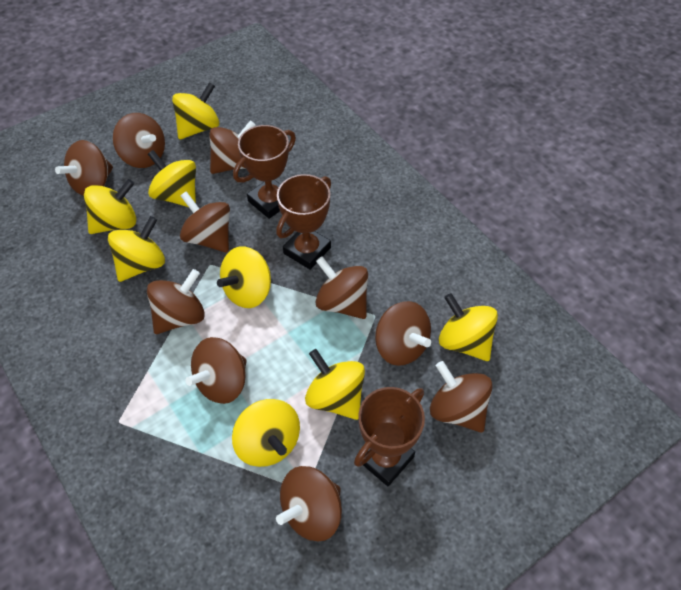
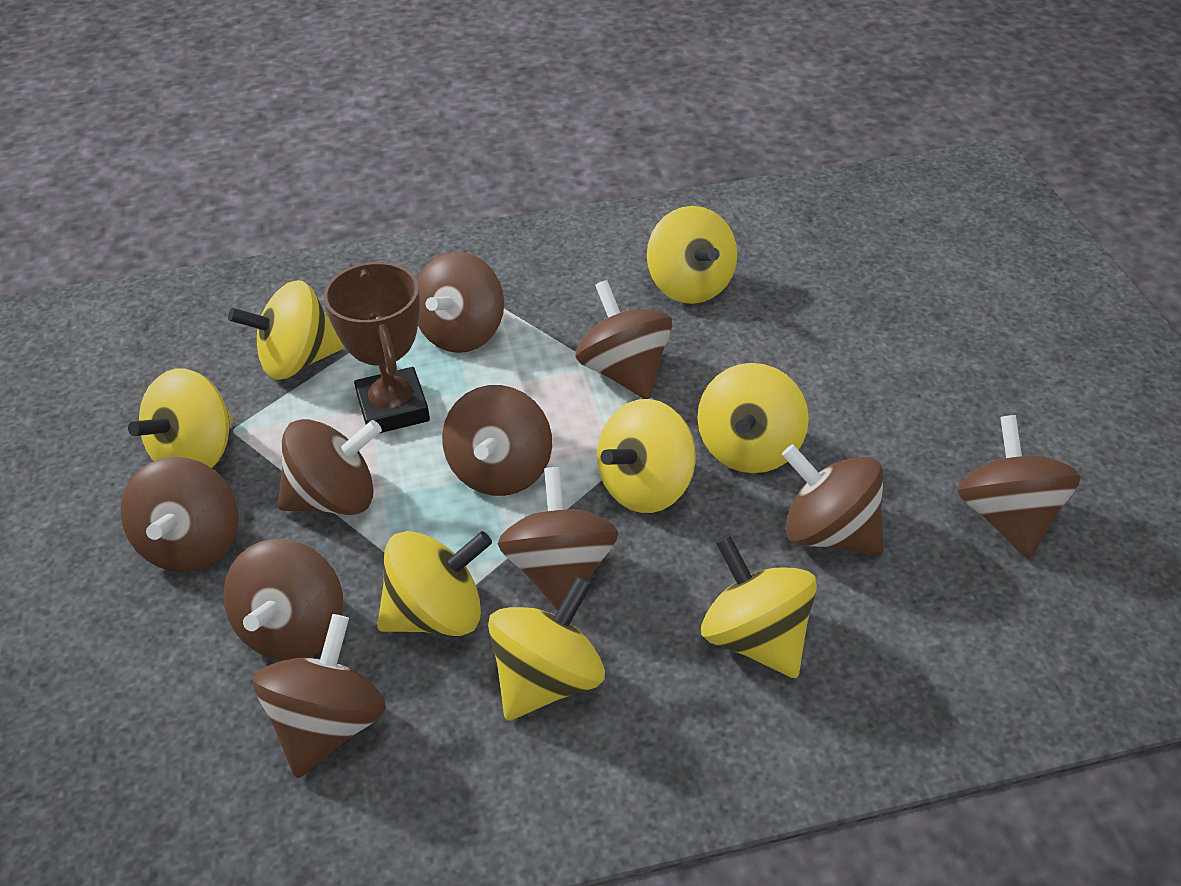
brown trophy: 3 -> 1

